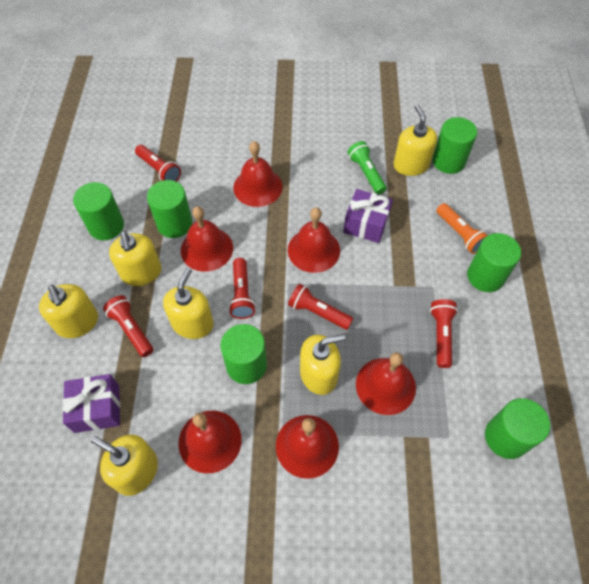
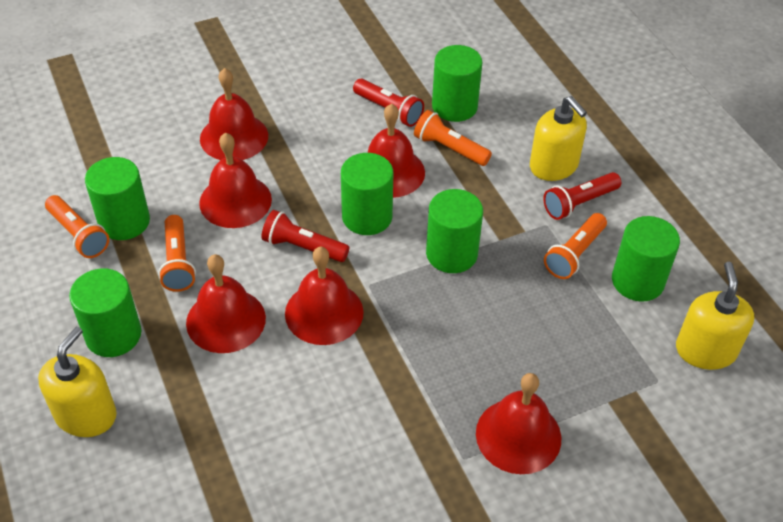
green flashlight: 1 -> 0
orange flashlight: 1 -> 4
purple gift: 2 -> 0
red flashlight: 5 -> 3
yellow soap dispenser: 6 -> 3

